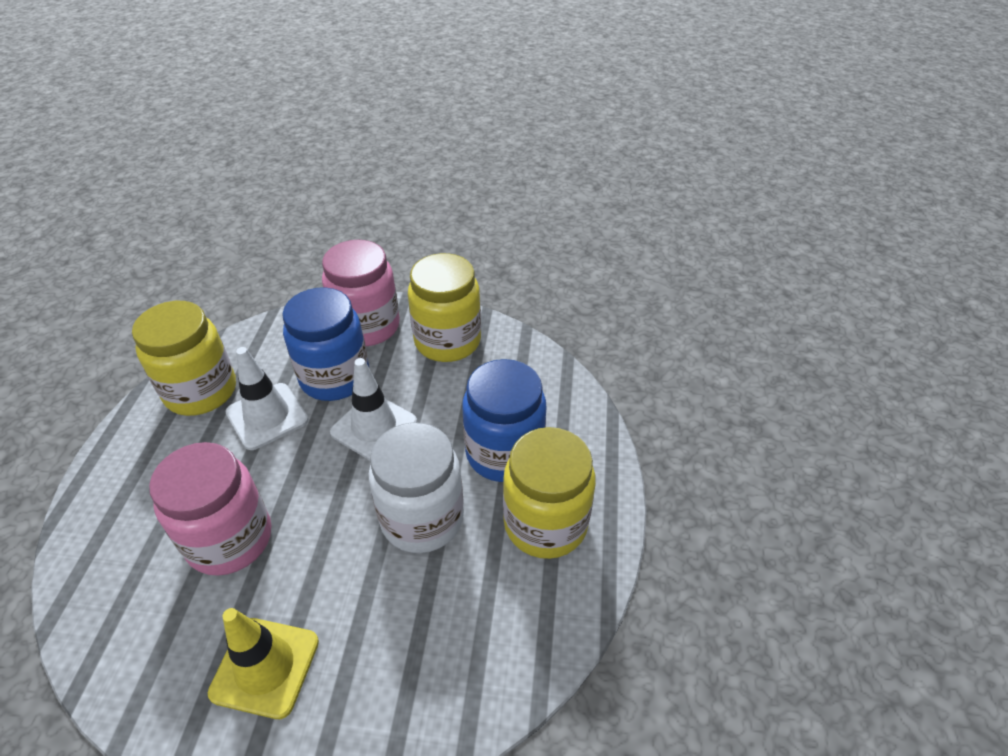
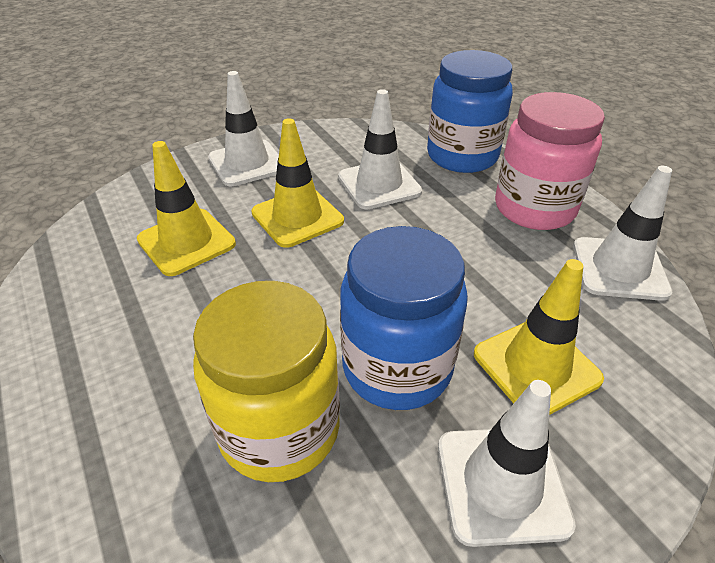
pink jar: 2 -> 1
white jar: 1 -> 0
white traffic cone: 2 -> 4
yellow jar: 3 -> 1
yellow traffic cone: 1 -> 3

